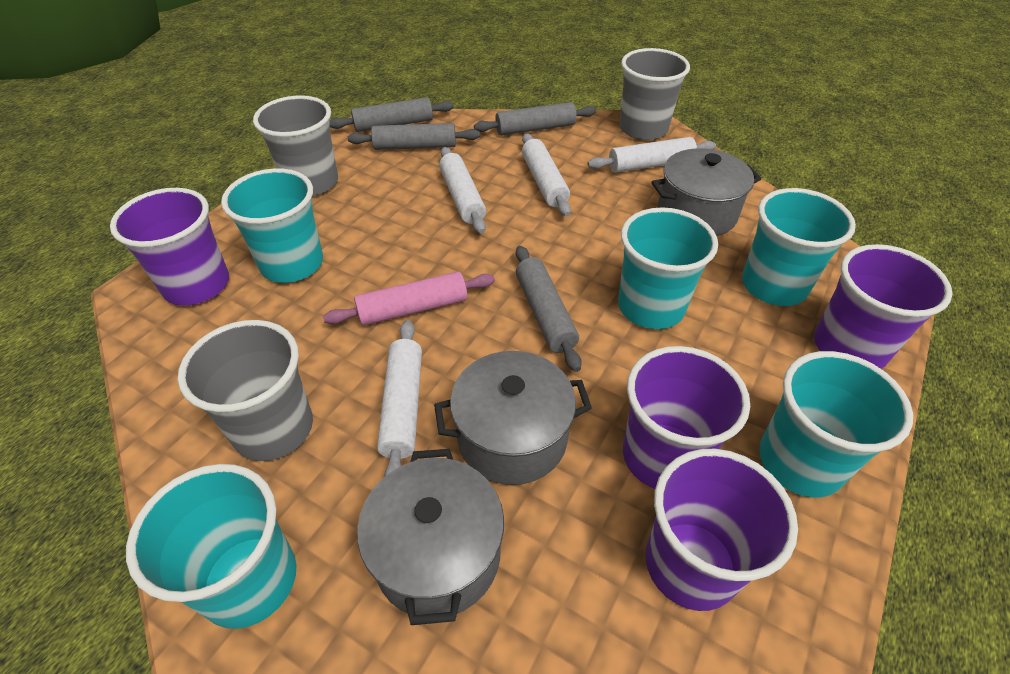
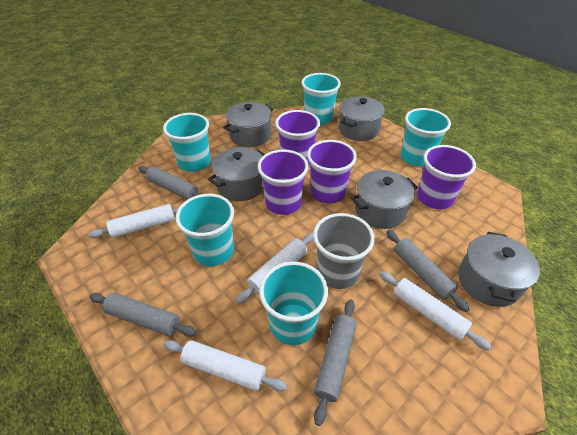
grey cup: 3 -> 1
grey pot: 3 -> 5
pink rolling pin: 1 -> 0

